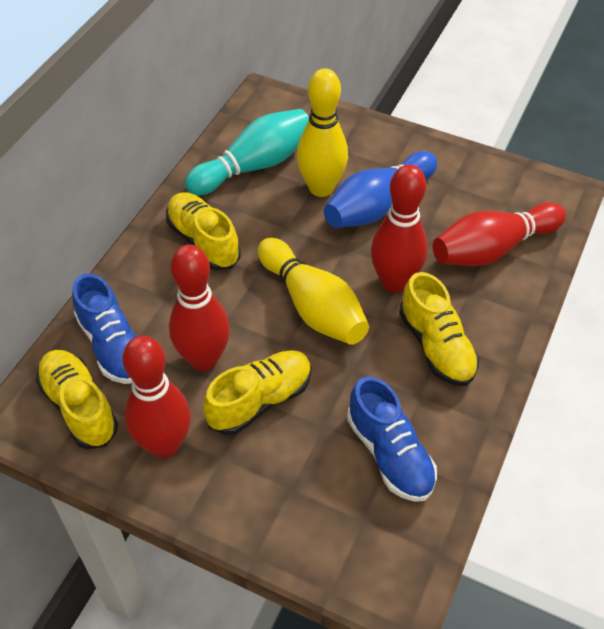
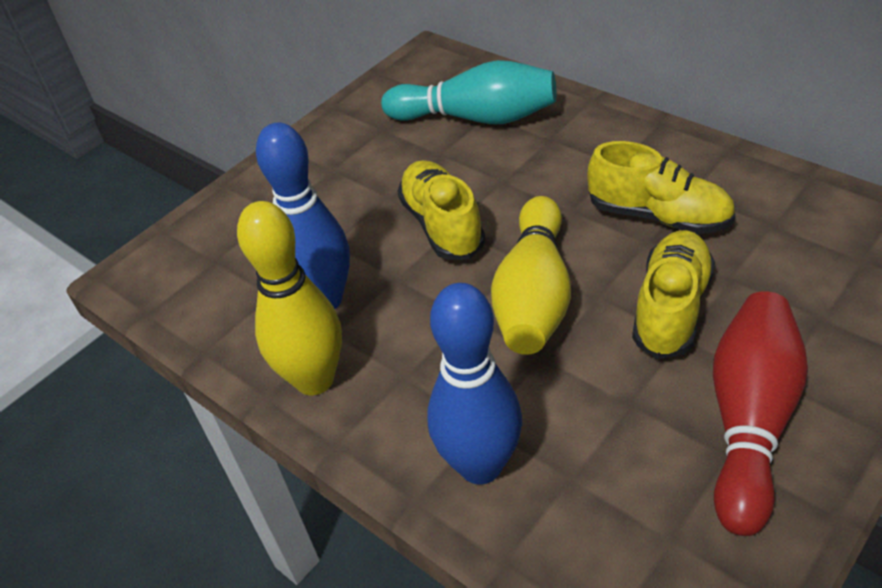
blue bowling pin: 1 -> 2
blue shoe: 2 -> 0
red bowling pin: 4 -> 1
yellow shoe: 4 -> 3

